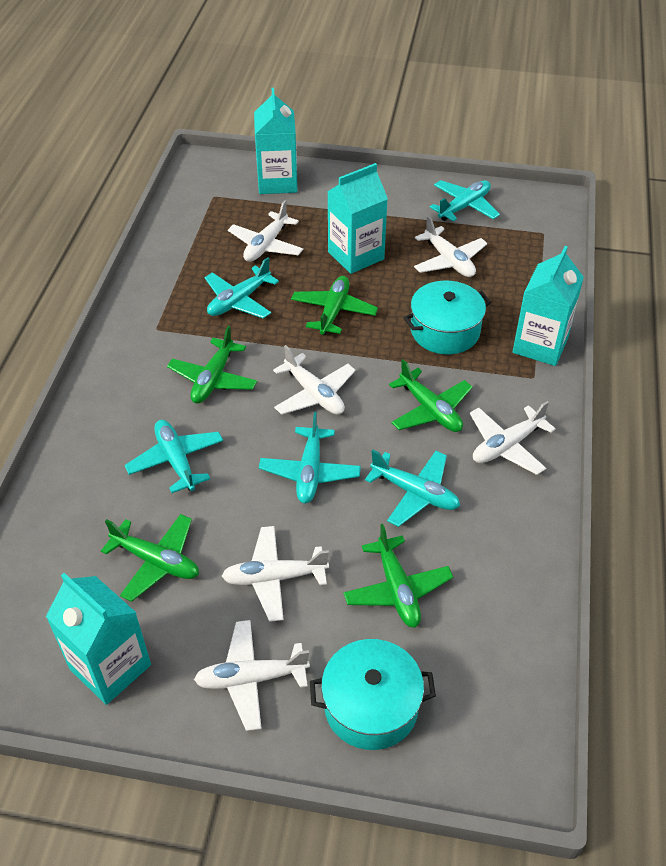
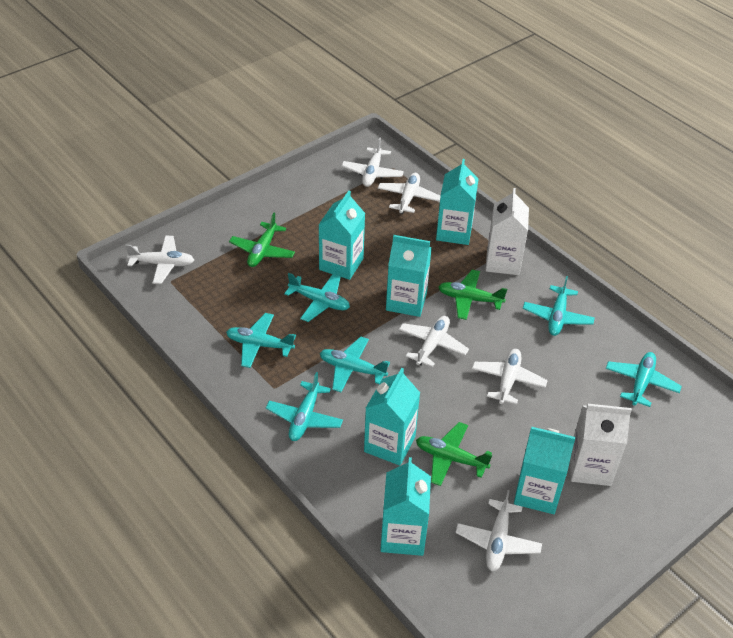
green plane: 5 -> 3
turquoise carton: 4 -> 6
turquoise plane: 5 -> 6
turquoise pot: 2 -> 0
white carton: 0 -> 2

